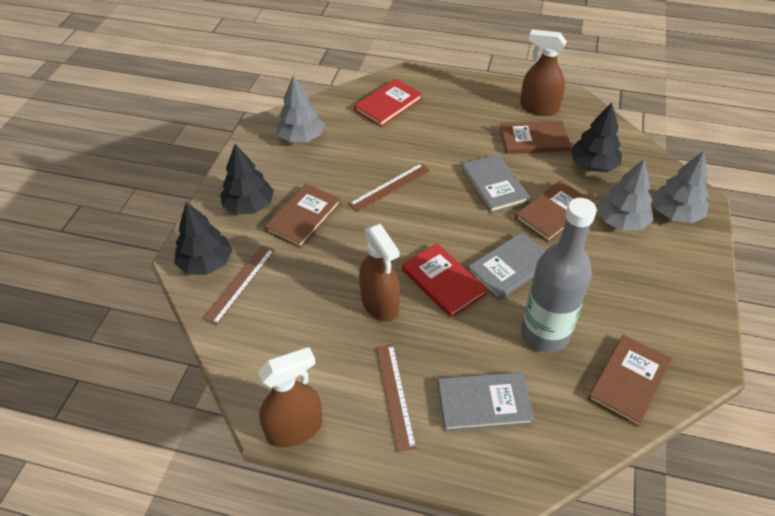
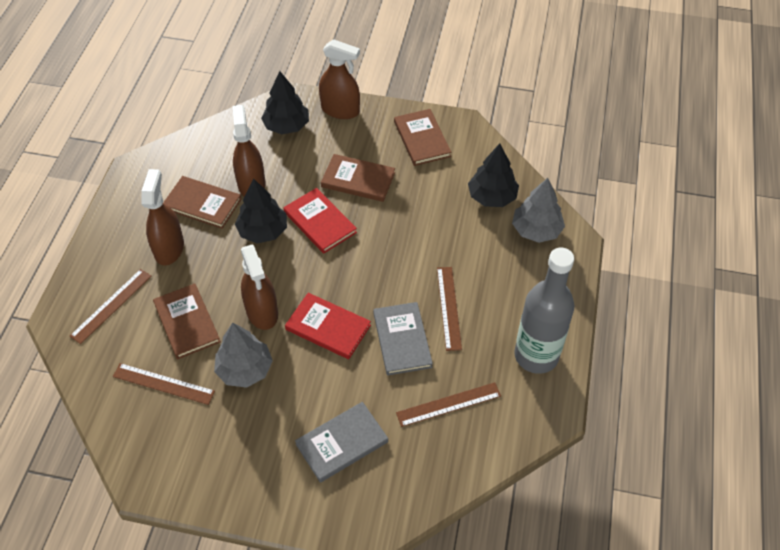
brown ruler: 3 -> 4
brown spray bottle: 3 -> 4
grey book: 3 -> 2
grey tree: 3 -> 2

